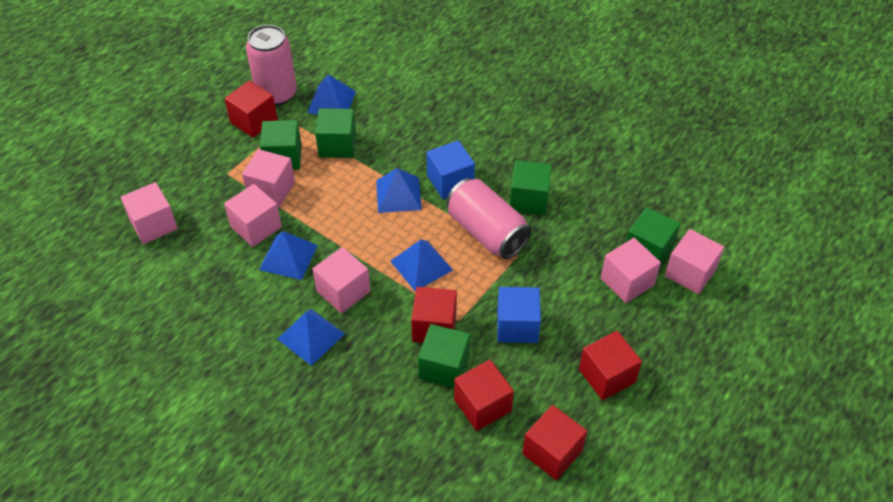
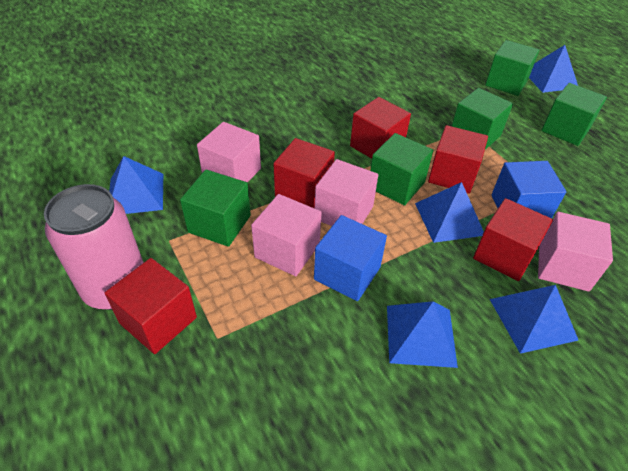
pink can: 2 -> 1
pink cube: 6 -> 4

